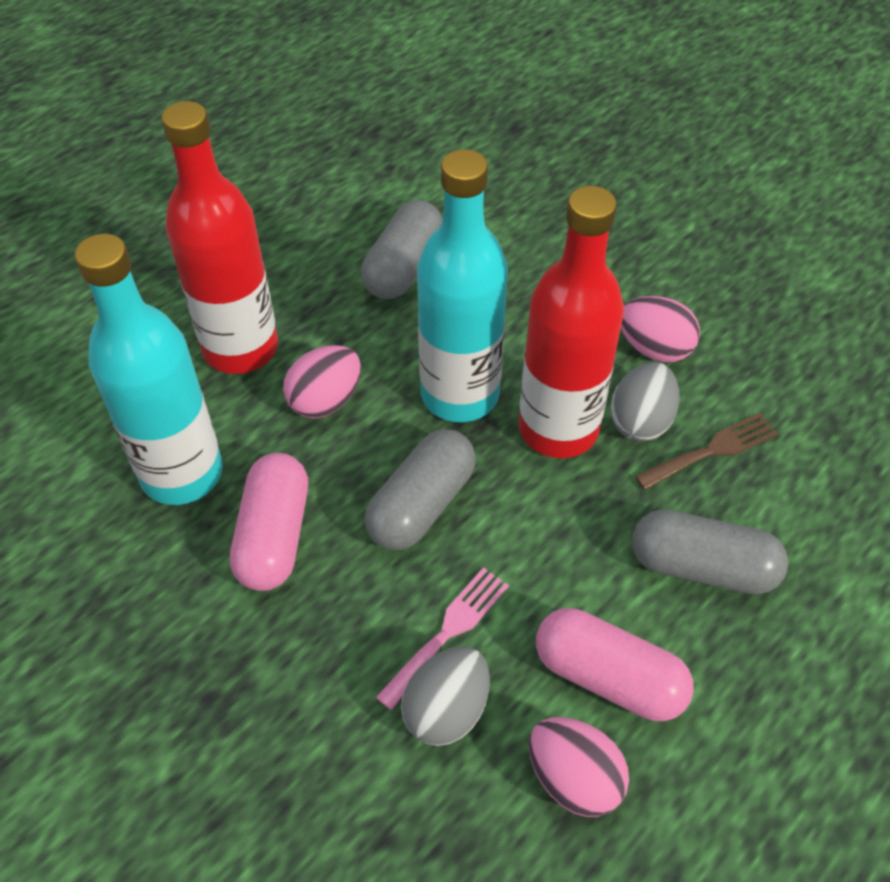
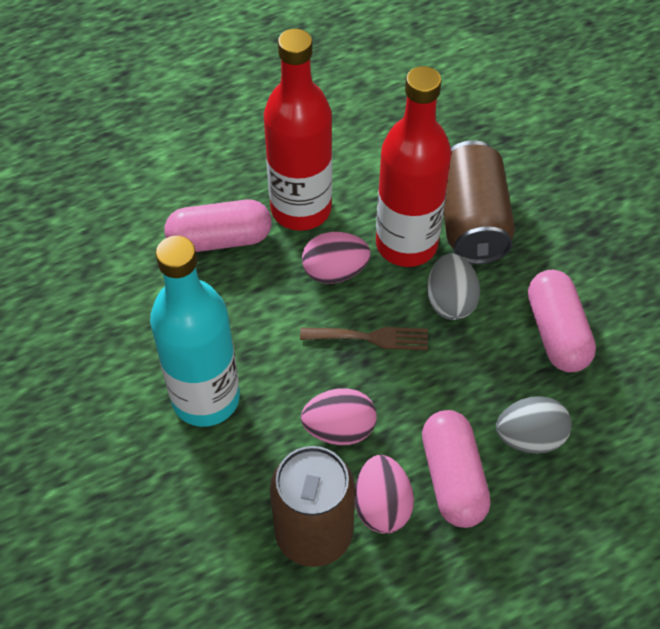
brown can: 0 -> 2
grey capsule: 3 -> 0
pink capsule: 2 -> 3
pink fork: 1 -> 0
turquoise bottle: 2 -> 1

